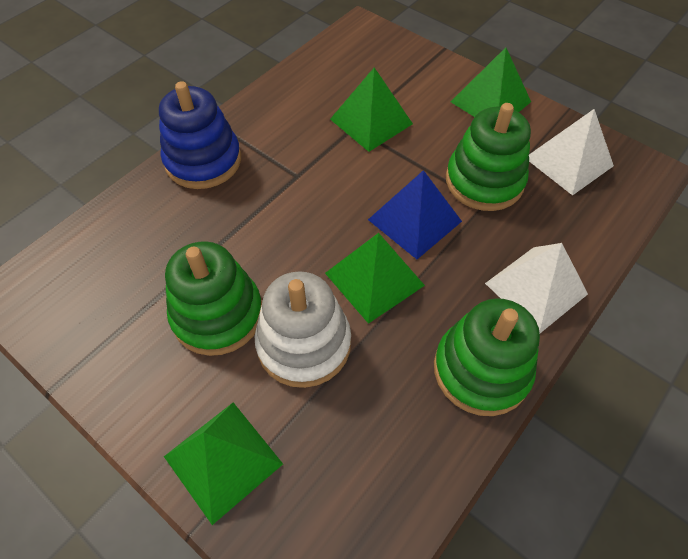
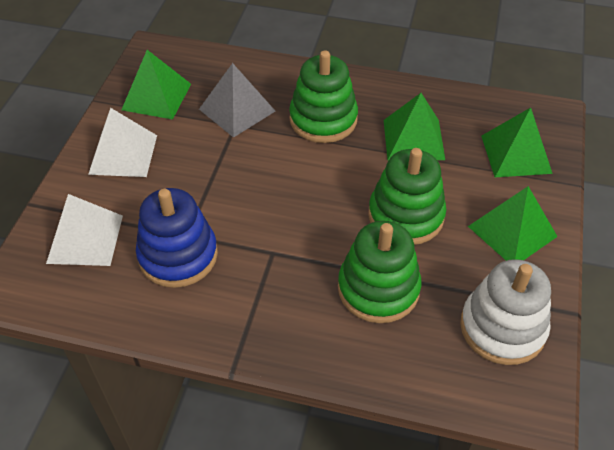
blue pyramid: 1 -> 0
grey pyramid: 0 -> 1

